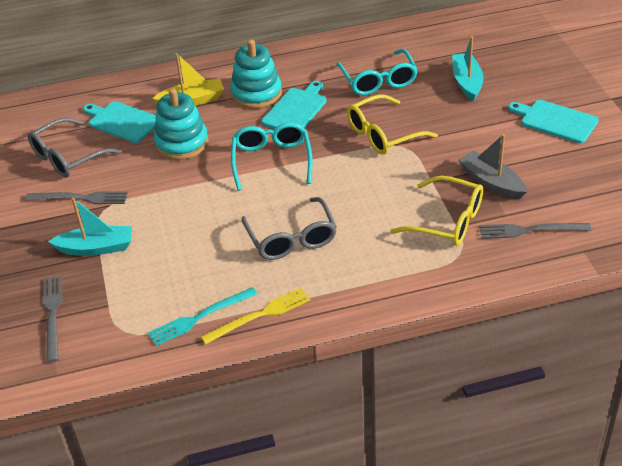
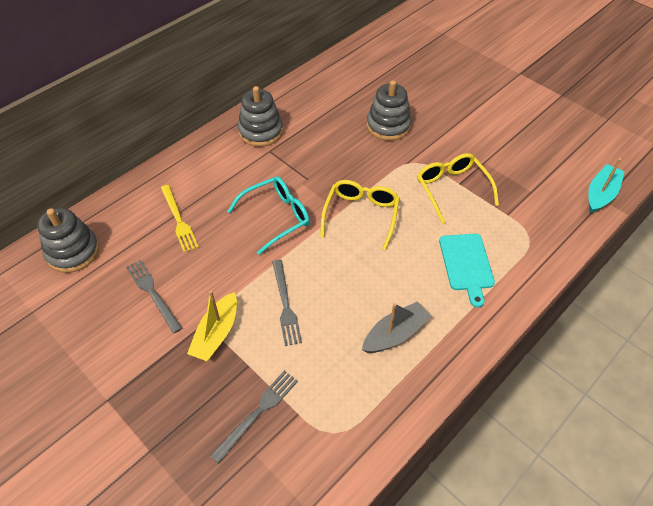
grey glasses: 2 -> 0
grey stacking toy: 0 -> 3
turquoise boat: 2 -> 1
turquoise cutting board: 3 -> 1
turquoise fork: 1 -> 0
turquoise glasses: 2 -> 1
turquoise stacking toy: 2 -> 0

